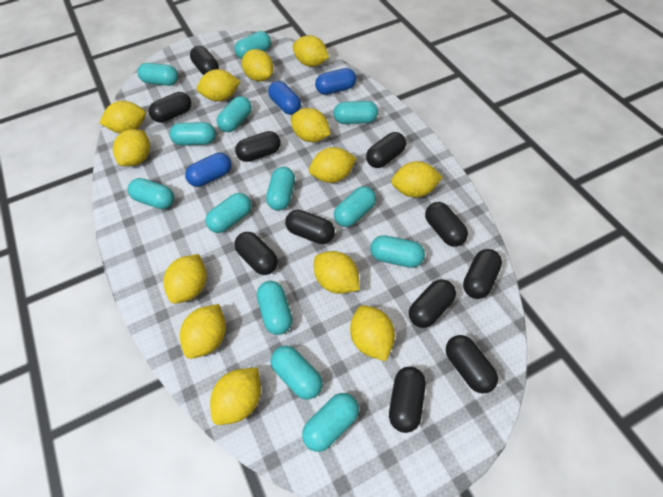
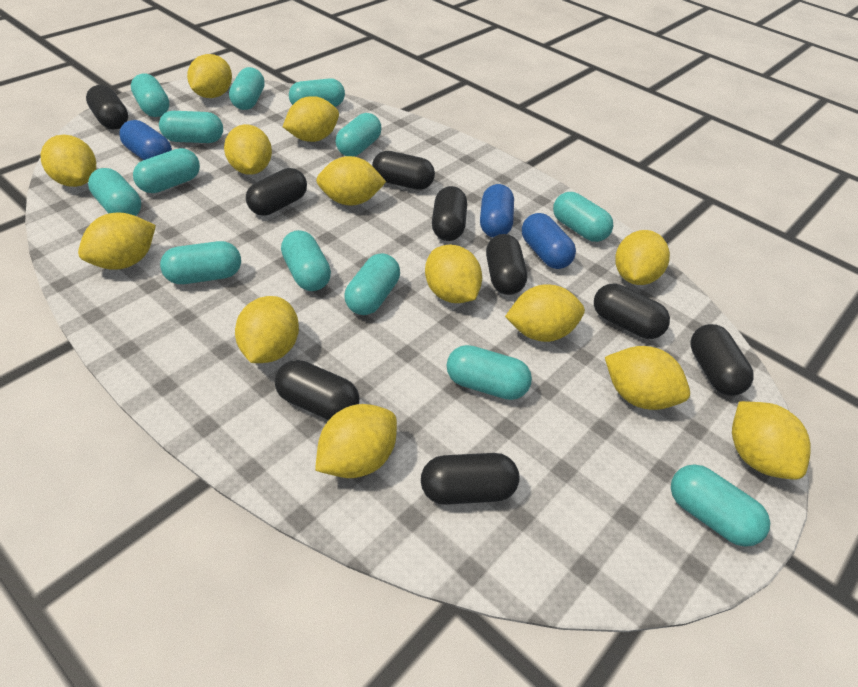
black capsule: 11 -> 9

